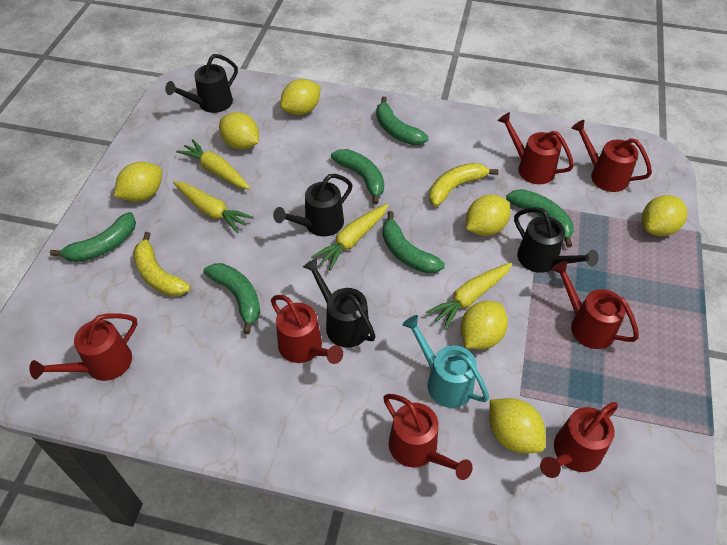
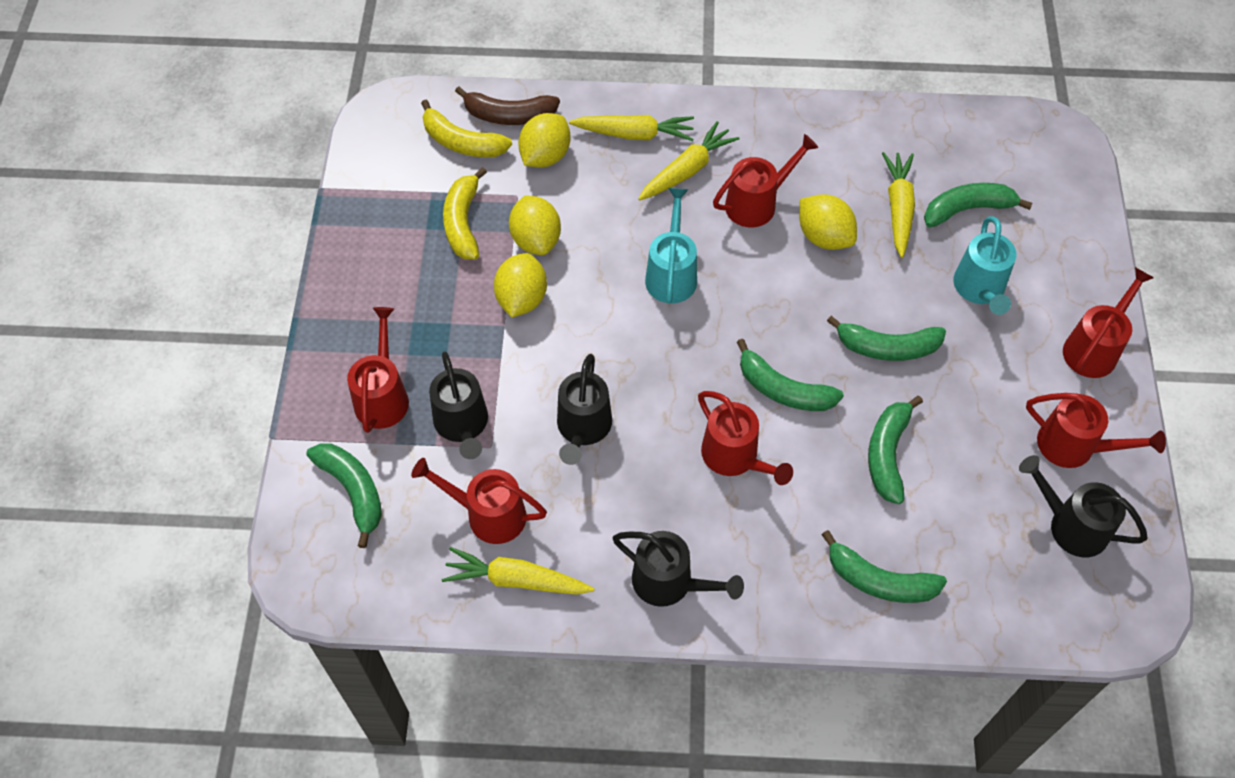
brown banana: 0 -> 1
red watering can: 7 -> 6
turquoise watering can: 1 -> 2
yellow lemon: 7 -> 4

